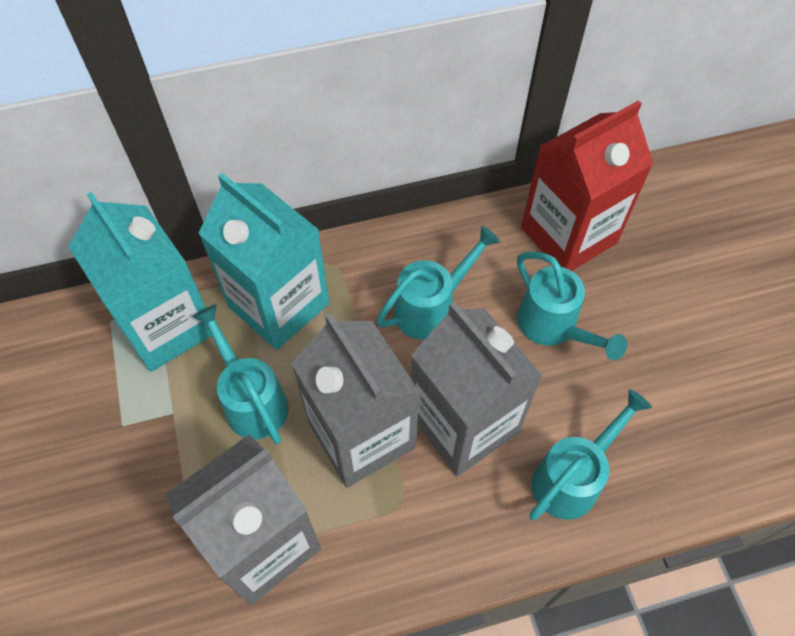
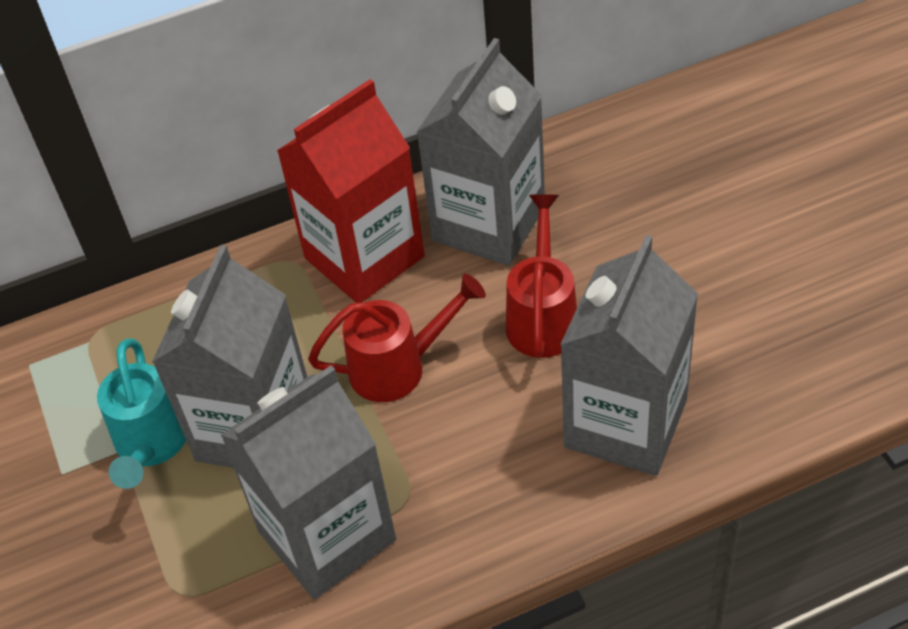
grey carton: 3 -> 4
red watering can: 0 -> 2
turquoise carton: 2 -> 0
turquoise watering can: 4 -> 1

